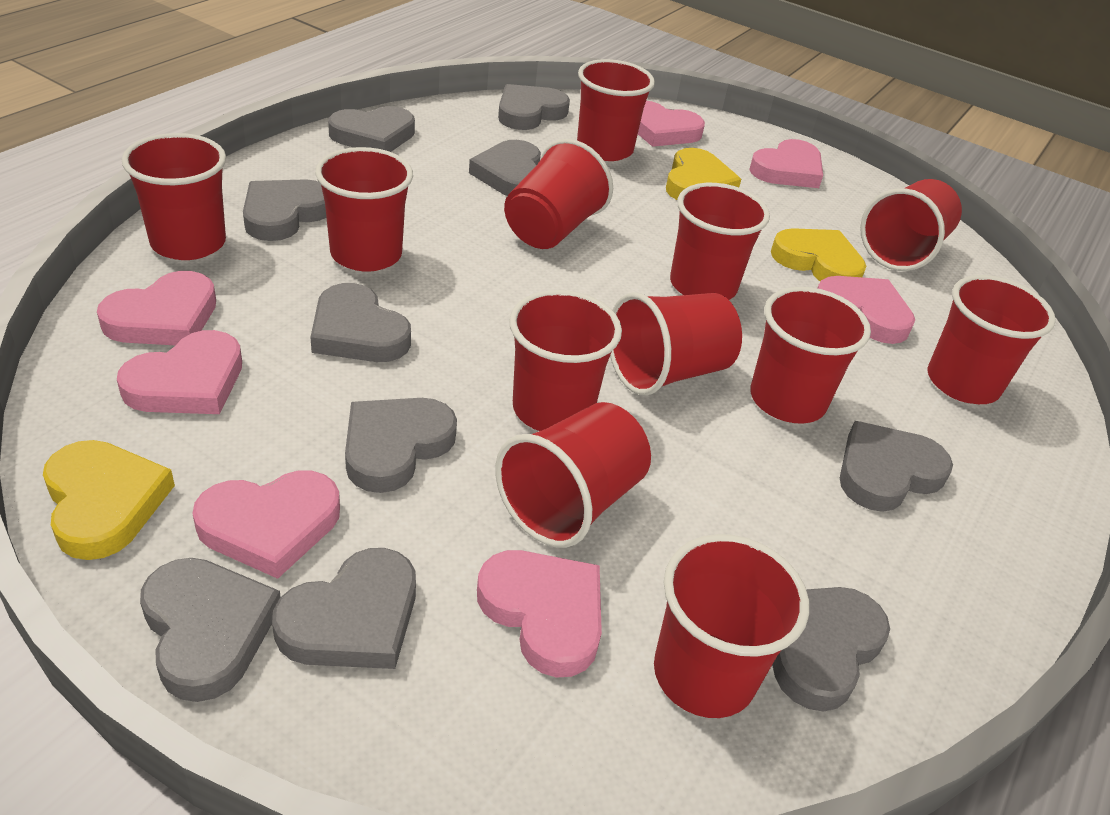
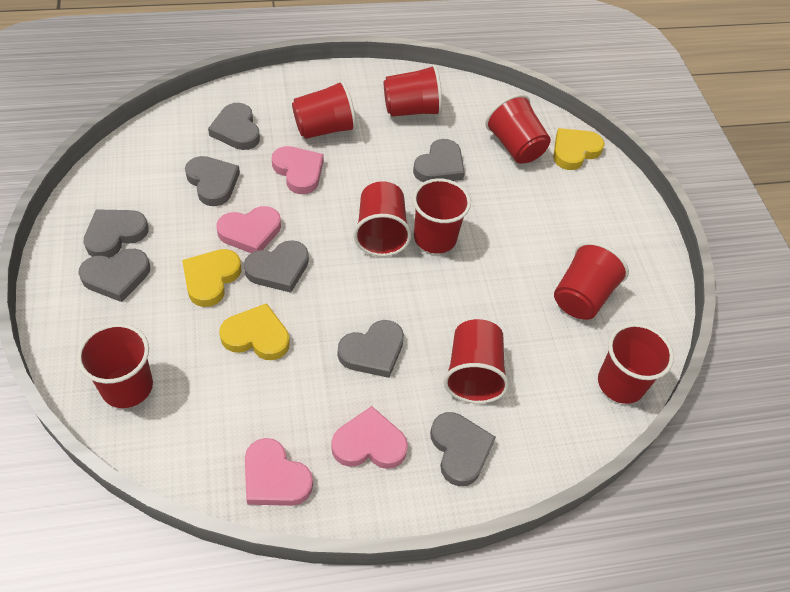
grey heart: 10 -> 8
pink heart: 7 -> 4
red cup: 12 -> 9

